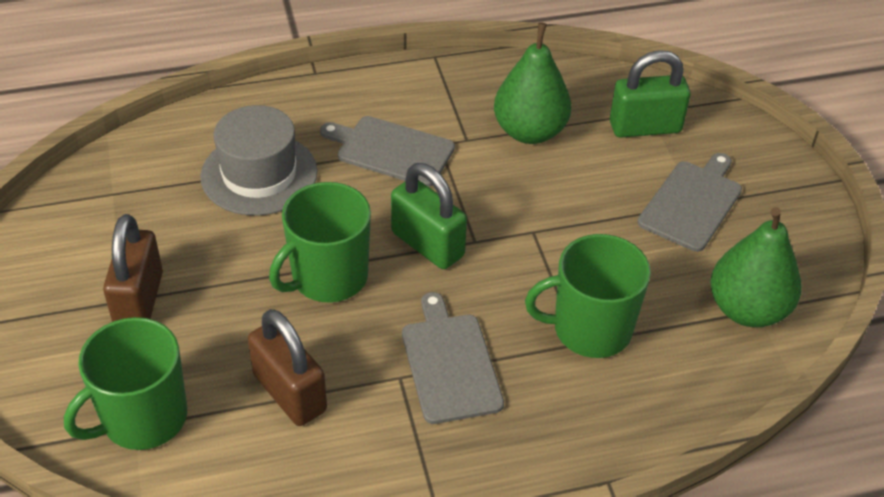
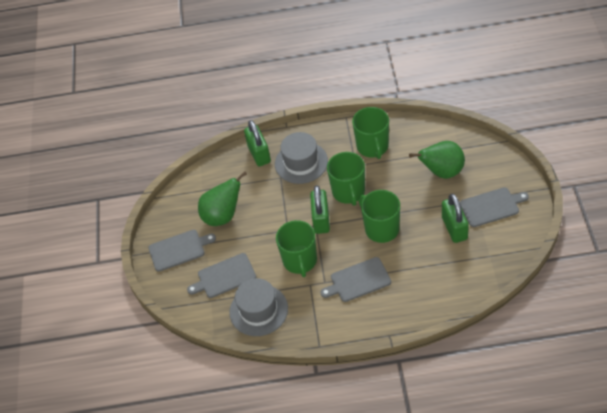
brown padlock: 2 -> 0
green mug: 3 -> 4
green padlock: 2 -> 3
grey cutting board: 3 -> 4
grey hat: 1 -> 2

